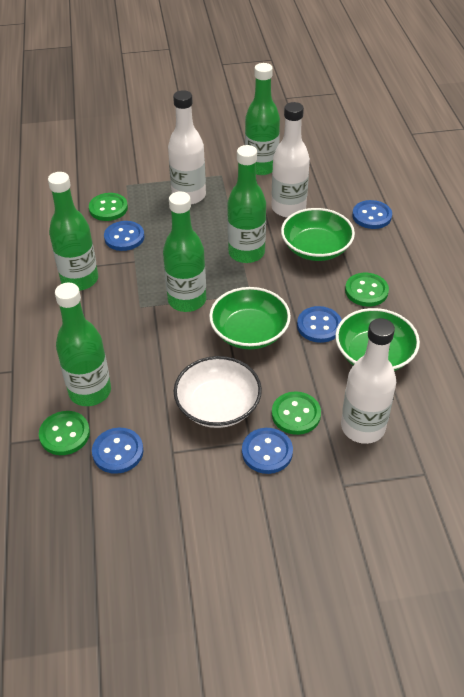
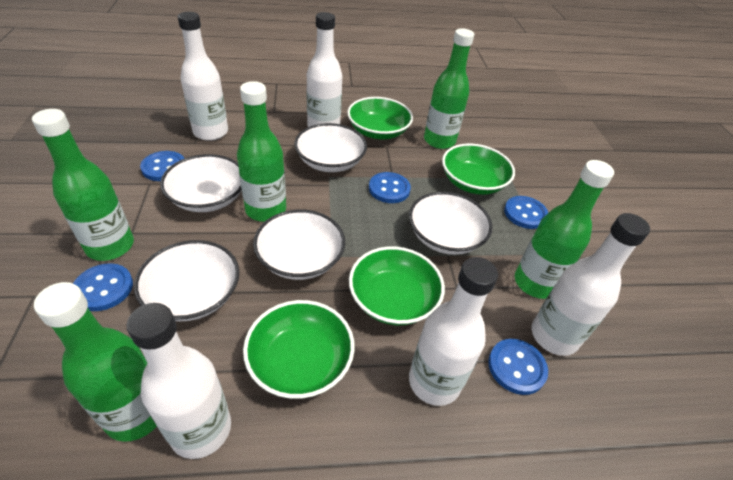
green bowl: 3 -> 4
green button: 4 -> 0
white bottle: 3 -> 5
white bowl: 1 -> 5

